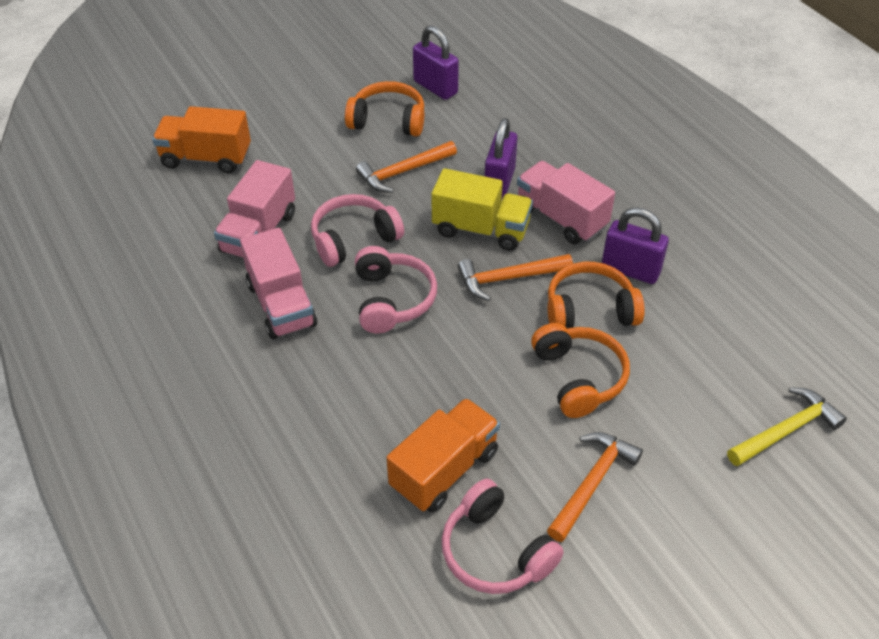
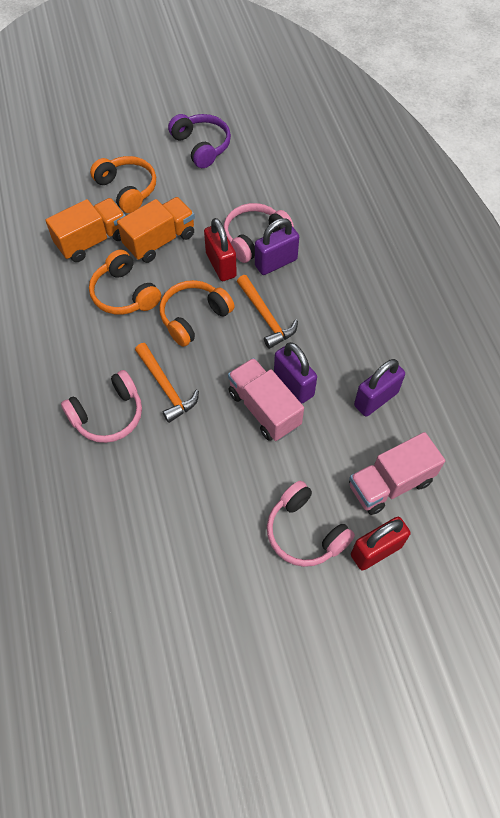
orange hammer: 3 -> 2
pink truck: 3 -> 2
purple headphones: 0 -> 1
red padlock: 0 -> 2
yellow hammer: 1 -> 0
yellow truck: 1 -> 0

